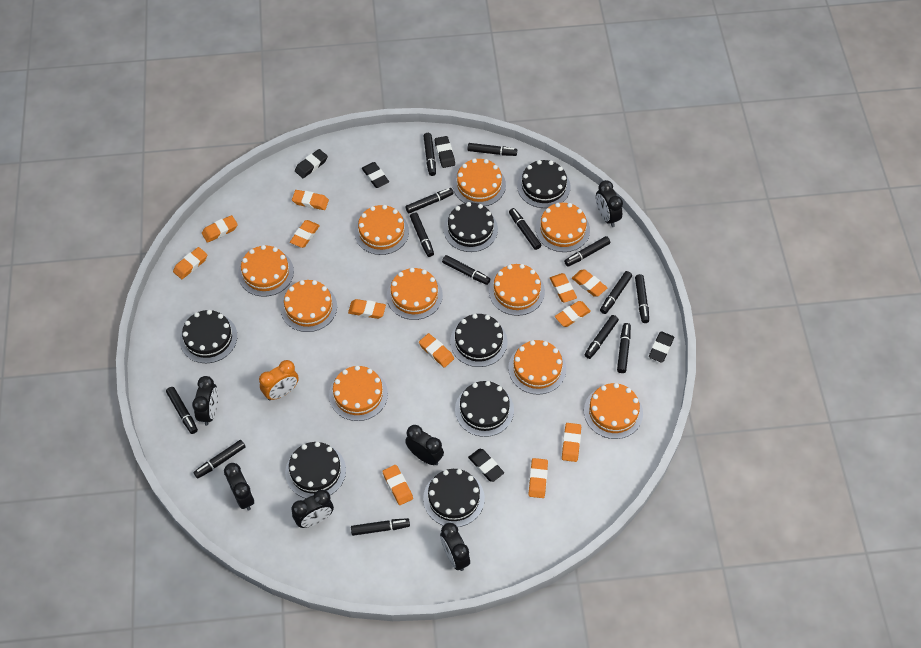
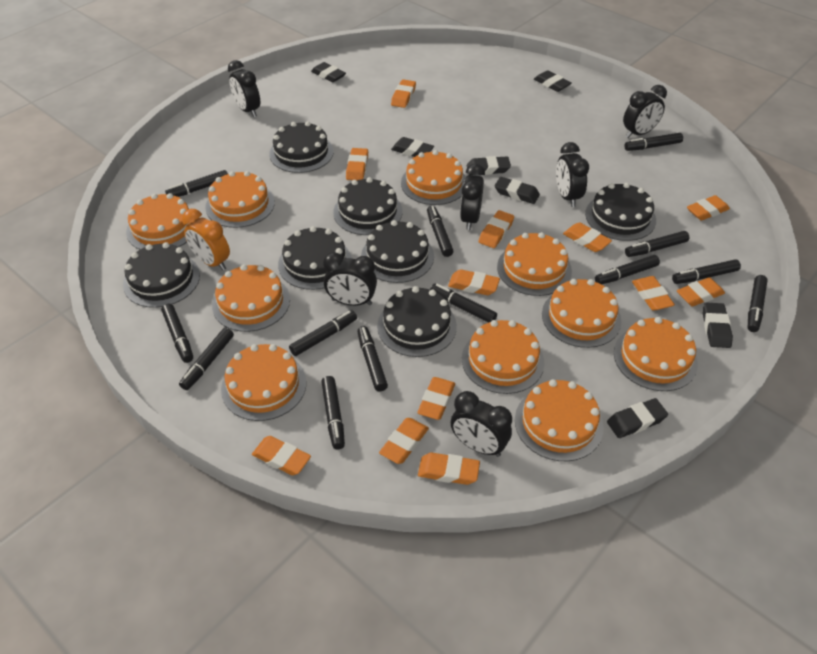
black eraser: 5 -> 7
black marker: 14 -> 13

